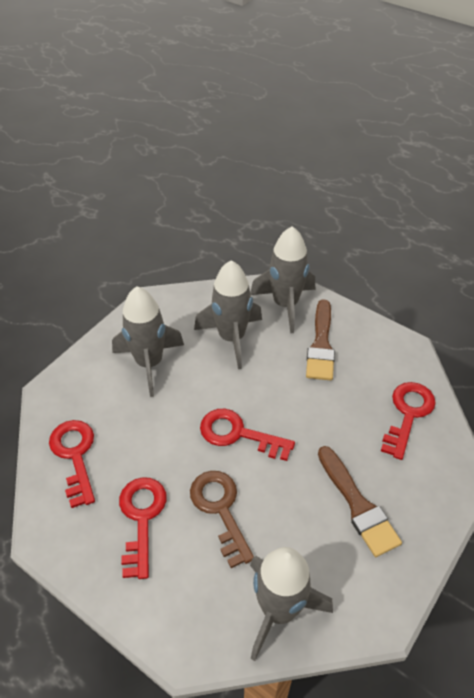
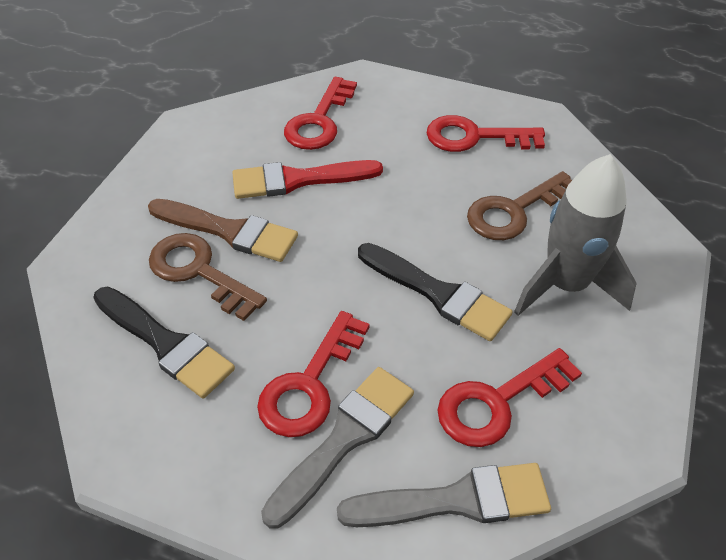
black brush: 0 -> 2
brown brush: 2 -> 1
brown key: 1 -> 2
grey brush: 0 -> 2
grey rocket: 4 -> 1
red brush: 0 -> 1

